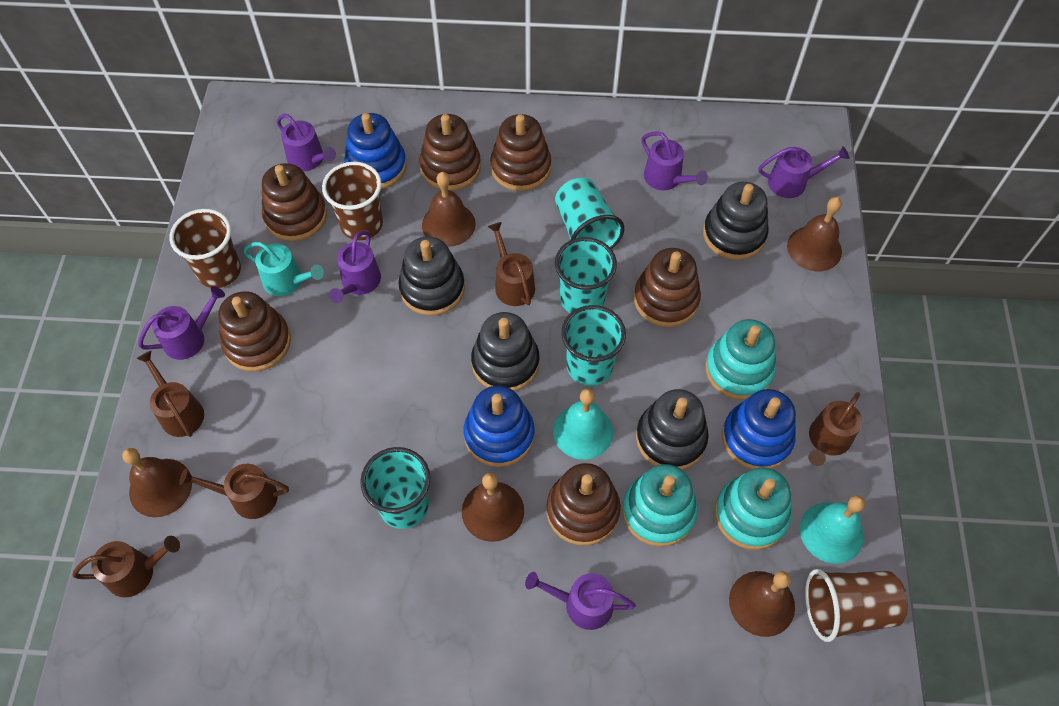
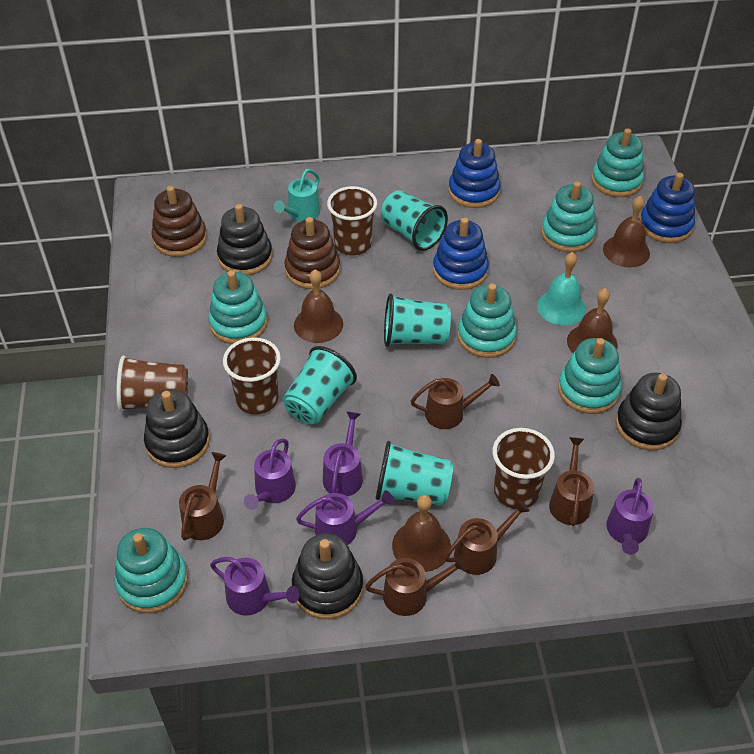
brown bell: 5 -> 4
brown cup: 3 -> 4
brown stacking toy: 6 -> 2
purple watering can: 6 -> 5
turquoise bell: 2 -> 1
turquoise stacking toy: 3 -> 6

